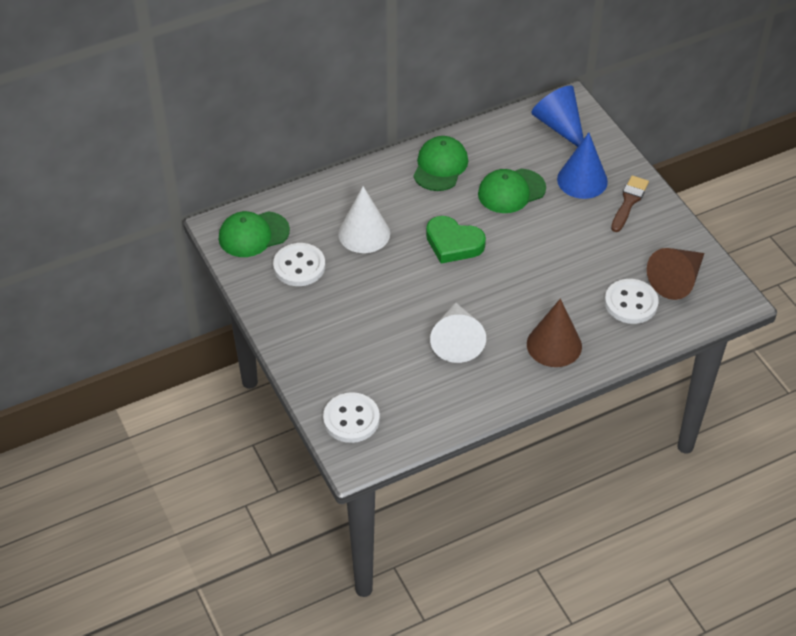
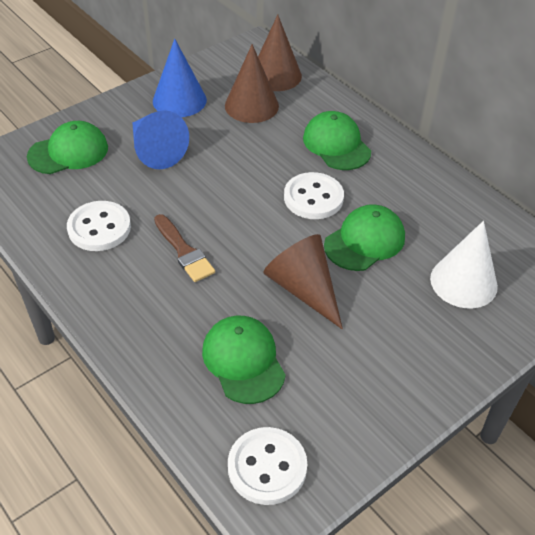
brown cone: 2 -> 3
green cap: 3 -> 4
green heart: 1 -> 0
white cone: 2 -> 1

